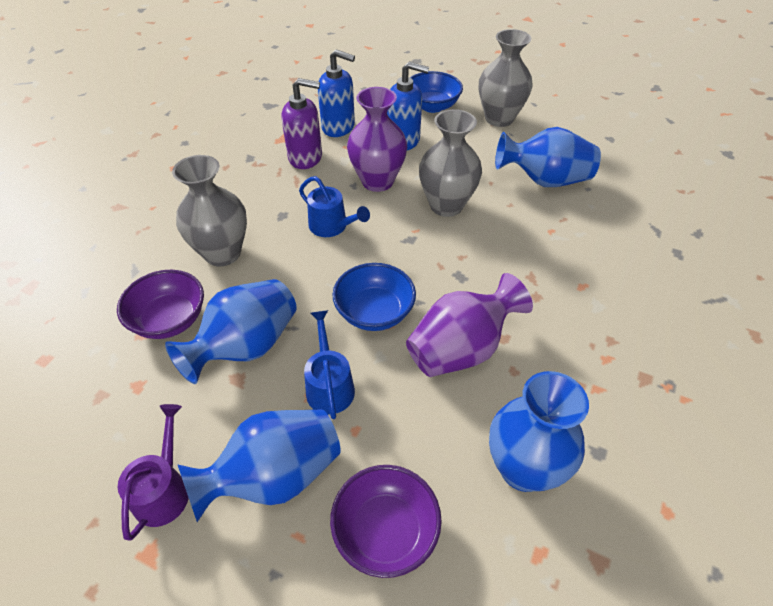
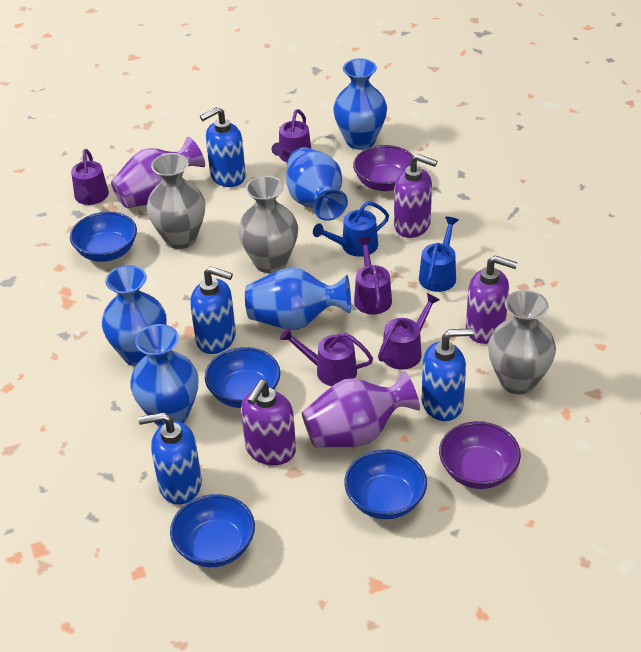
blue bowl: 2 -> 4
blue soap dispenser: 2 -> 4
blue vase: 4 -> 5
purple soap dispenser: 1 -> 3
purple watering can: 1 -> 5

